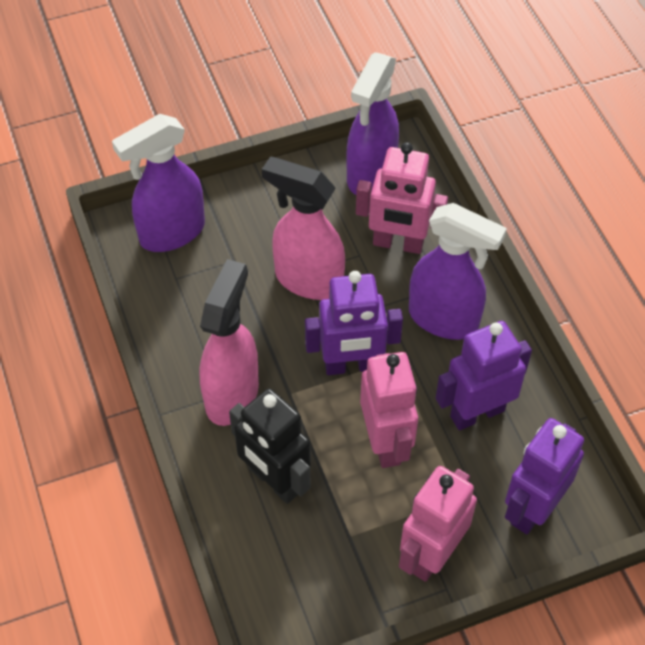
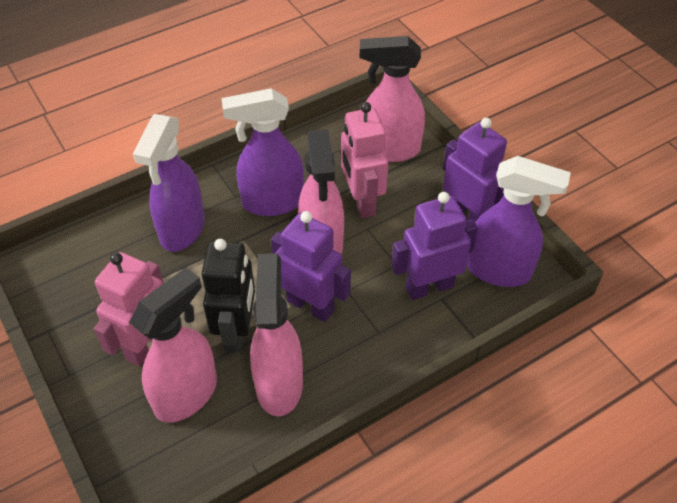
pink robot: 3 -> 2
pink spray bottle: 2 -> 4

